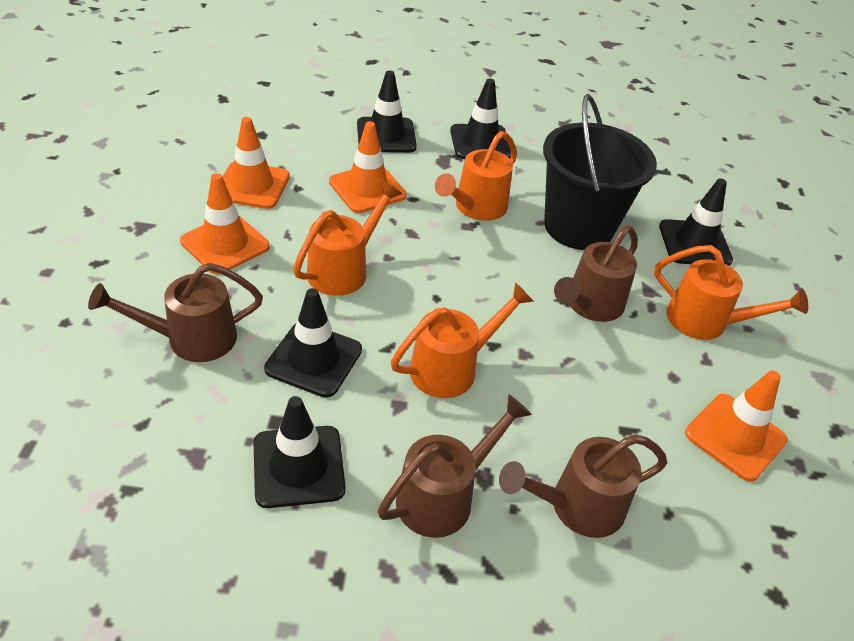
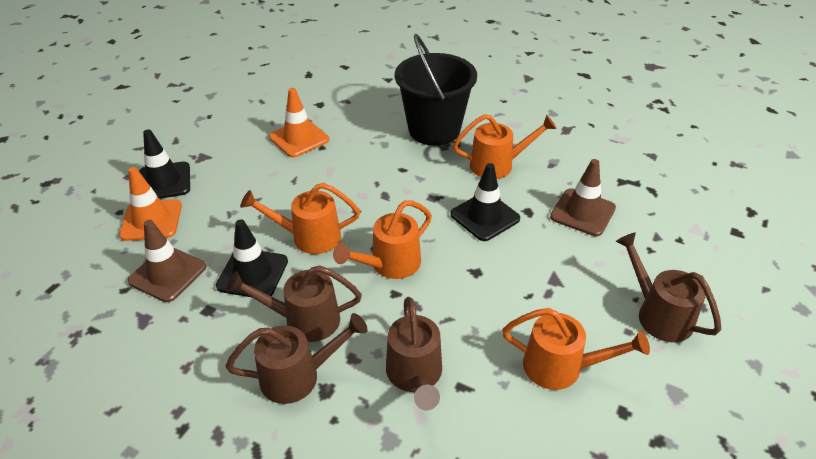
black traffic cone: 5 -> 3
brown traffic cone: 0 -> 2
orange traffic cone: 4 -> 2

